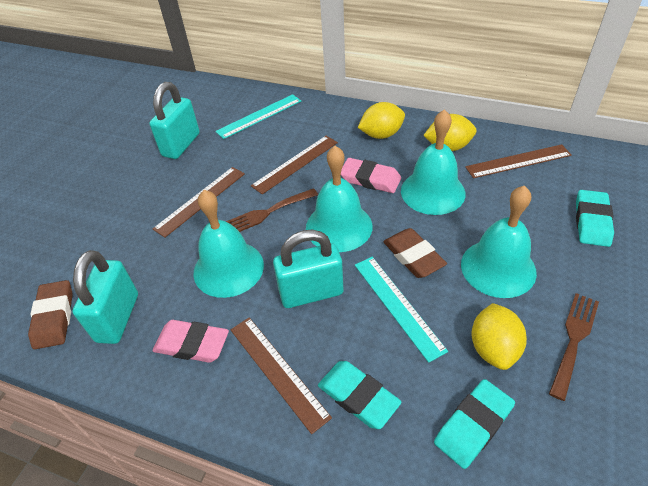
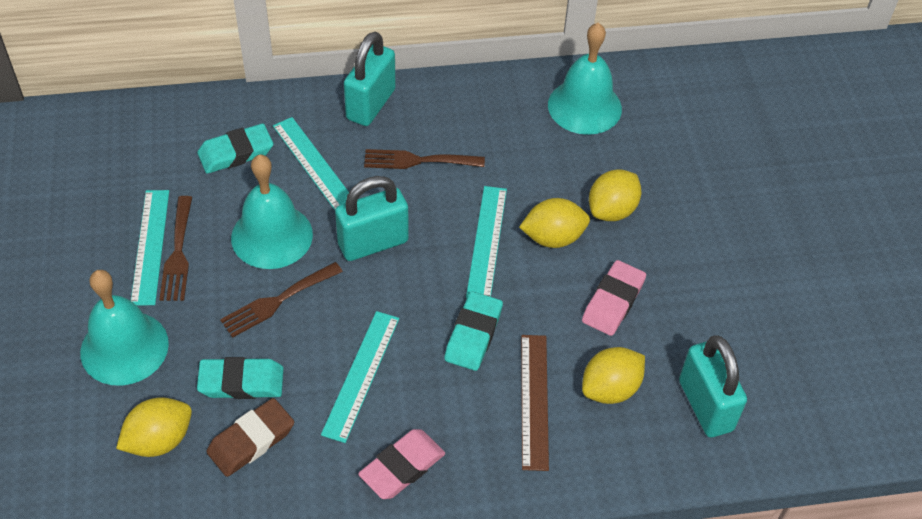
brown eraser: 2 -> 1
brown fork: 2 -> 3
brown ruler: 4 -> 1
turquoise bell: 4 -> 3
turquoise ruler: 2 -> 4
yellow lemon: 3 -> 4

